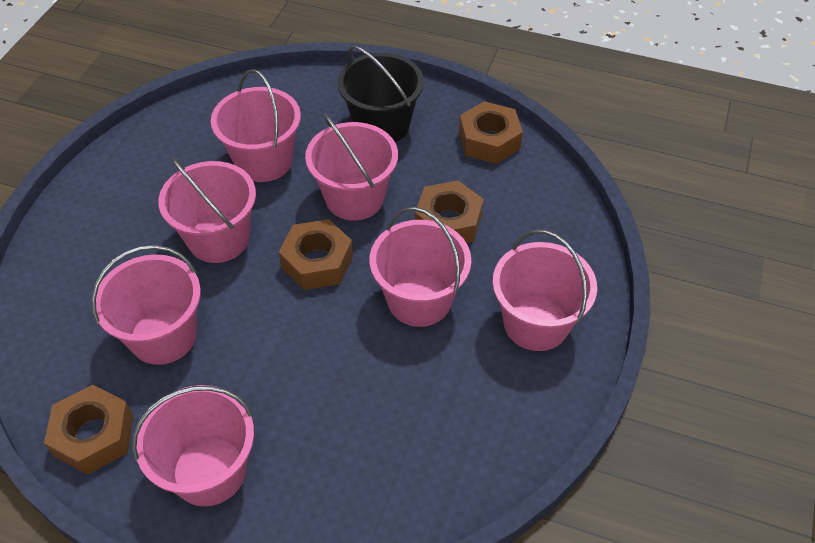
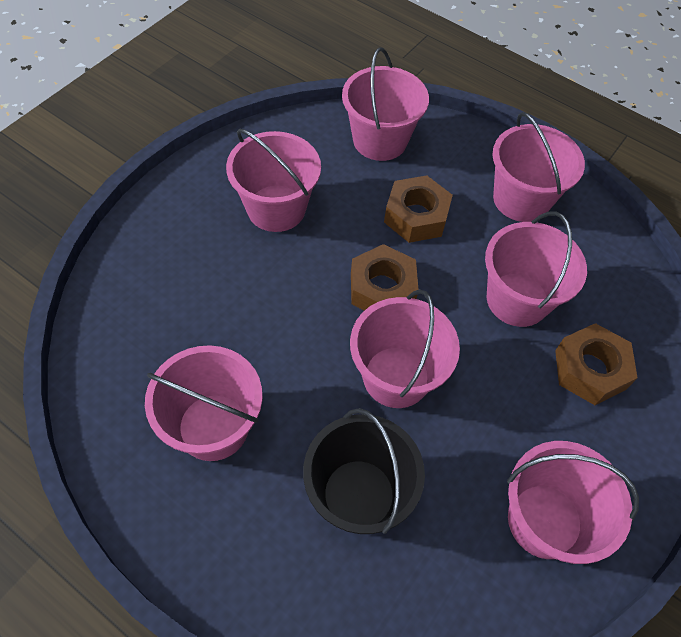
brown nut: 4 -> 3

